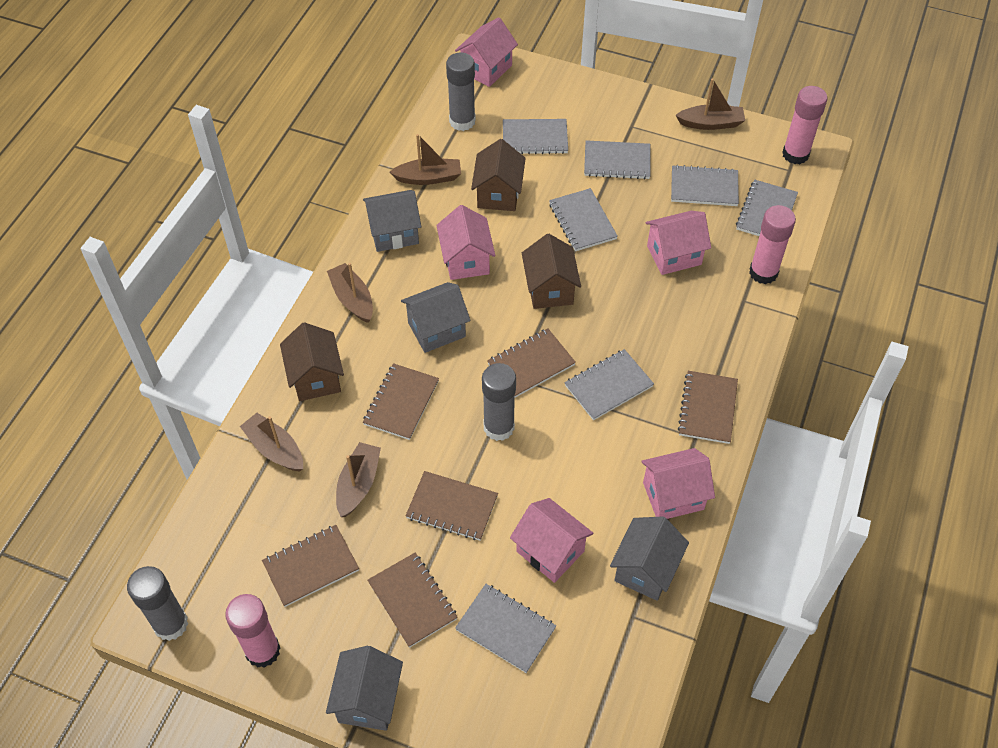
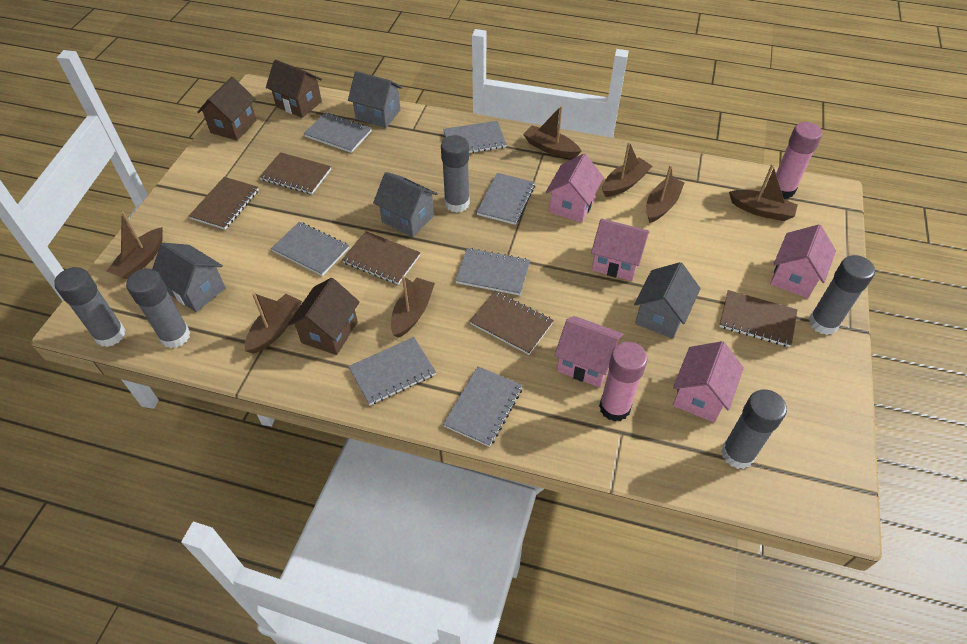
brown boat: 5 -> 7
brown notebook: 6 -> 5
grey glue stick: 3 -> 5
pink glue stick: 3 -> 2

